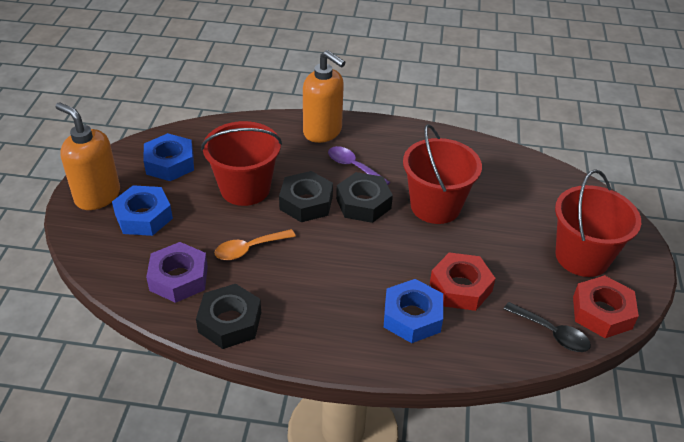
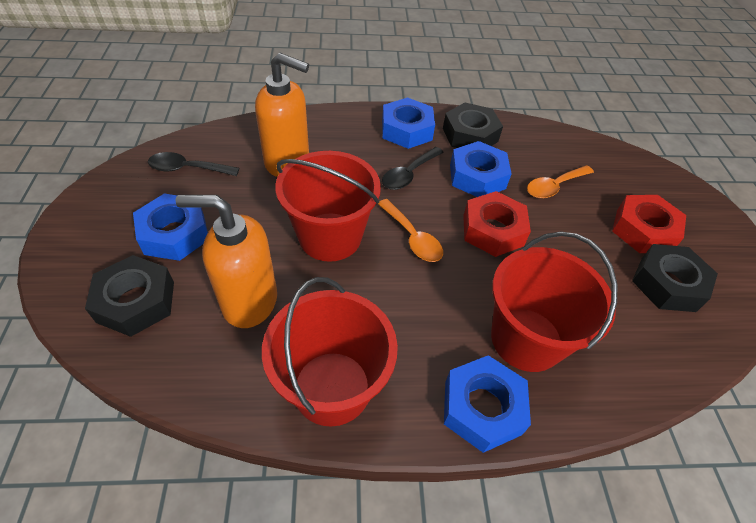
black spoon: 1 -> 2
blue nut: 3 -> 4
orange spoon: 1 -> 2
purple nut: 1 -> 0
purple spoon: 1 -> 0

